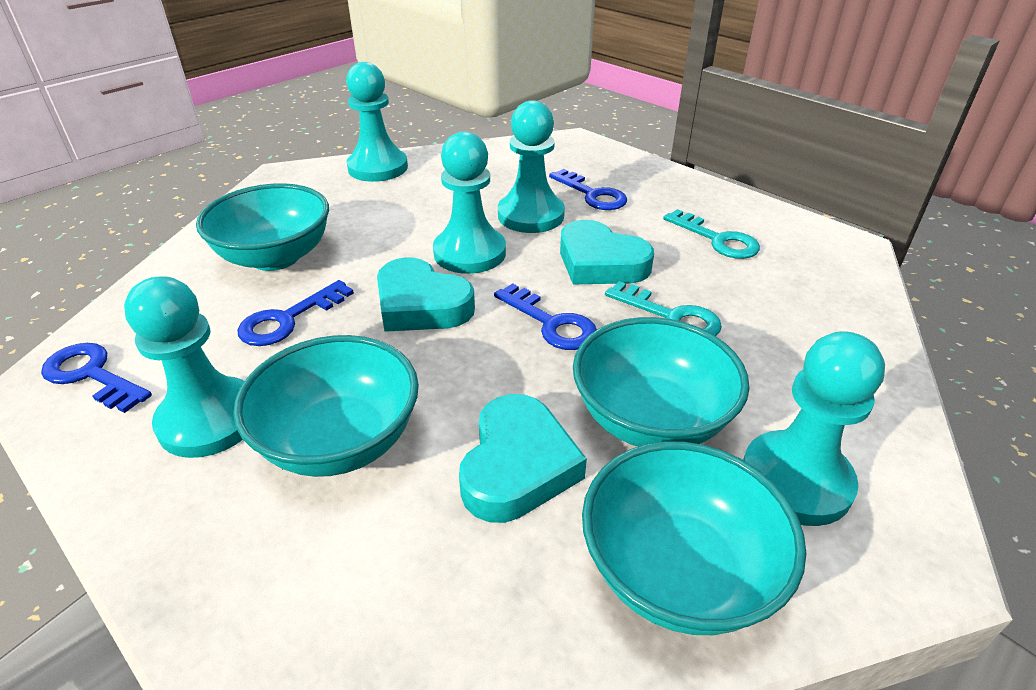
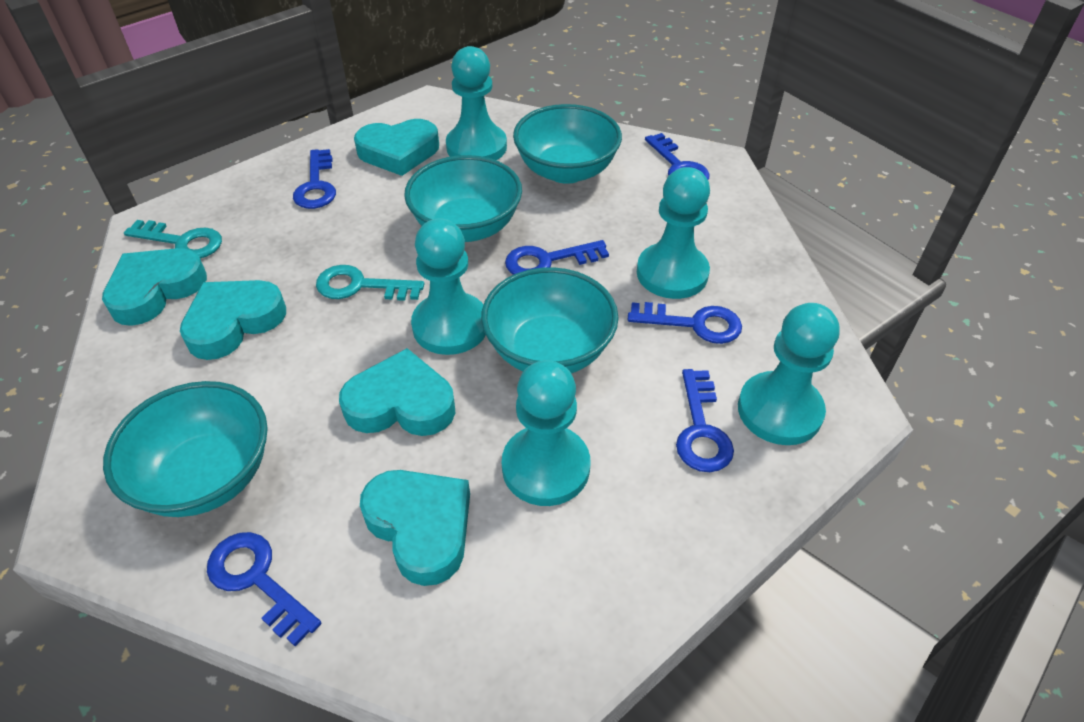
blue key: 4 -> 6
turquoise heart: 3 -> 5

